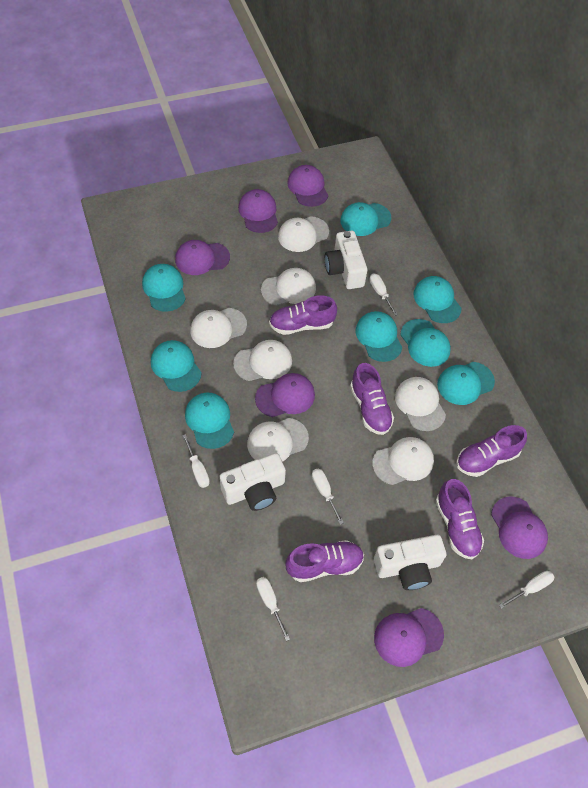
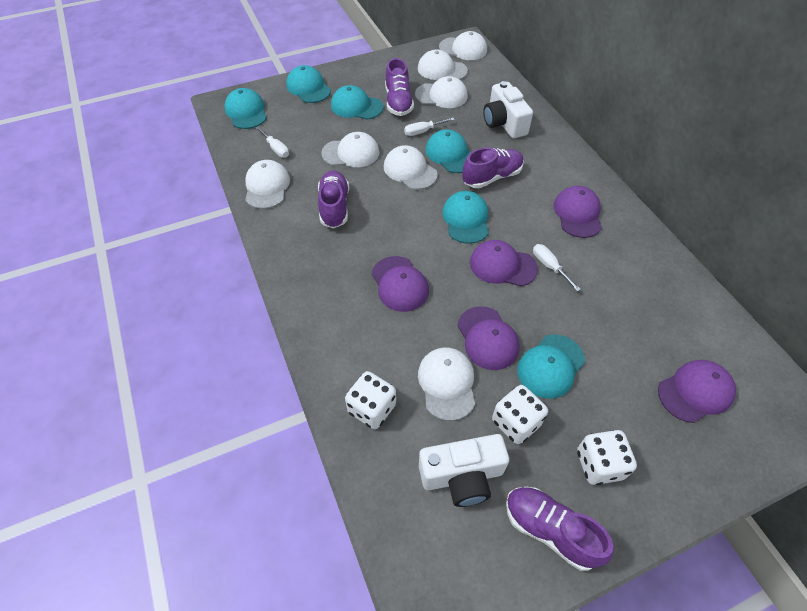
purple cap: 6 -> 5
purple shoe: 5 -> 4
turquoise cap: 8 -> 6
white camera: 3 -> 2
white dice: 0 -> 3
white screwdriver: 5 -> 3

